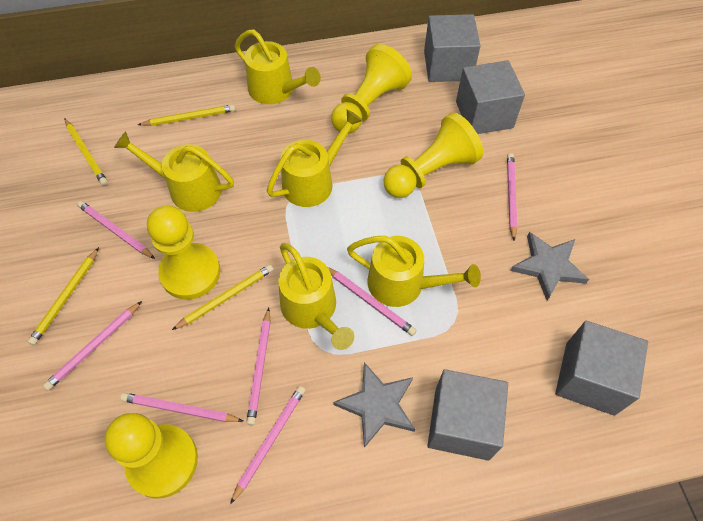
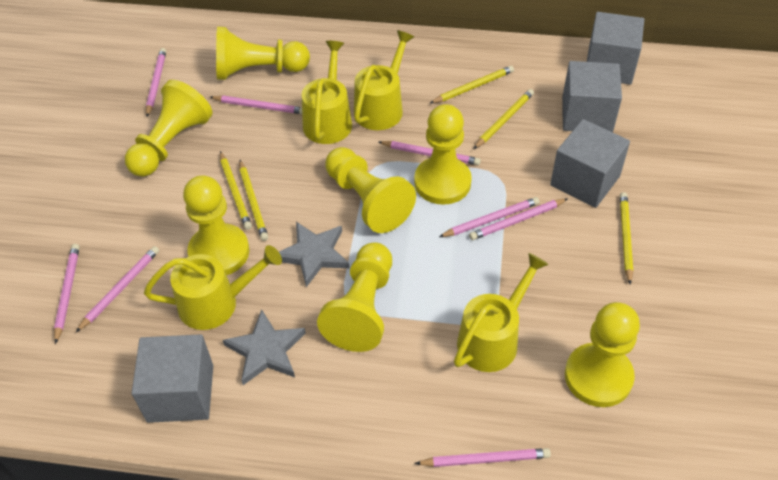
pink pencil: 7 -> 8
yellow pawn: 4 -> 7
yellow pencil: 4 -> 5
yellow watering can: 5 -> 4

